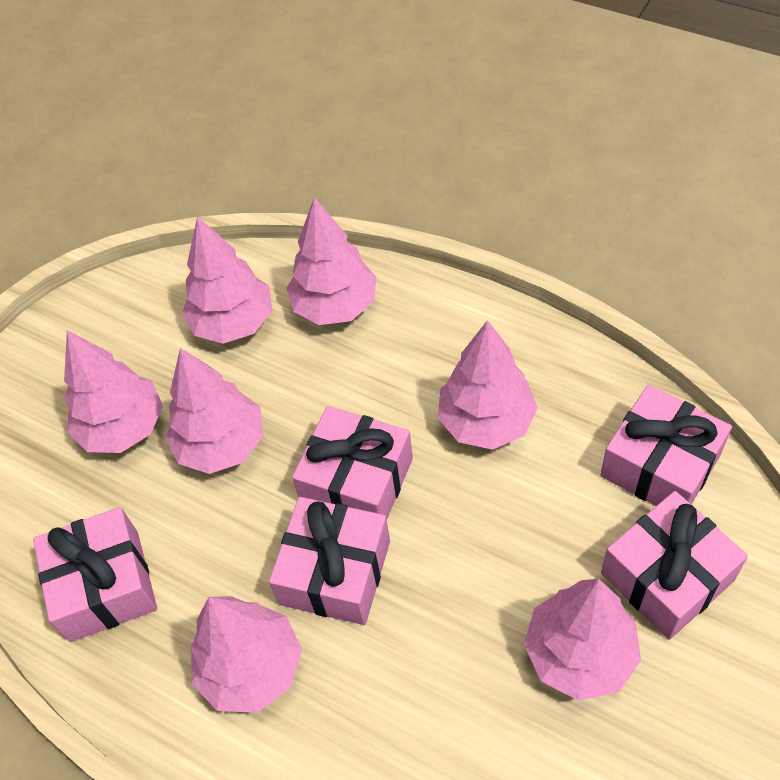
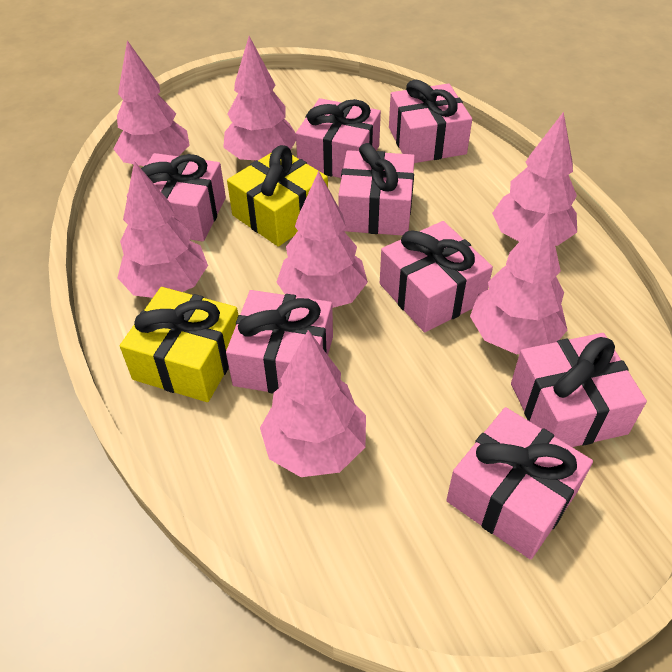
pink gift: 5 -> 8
yellow gift: 0 -> 2

